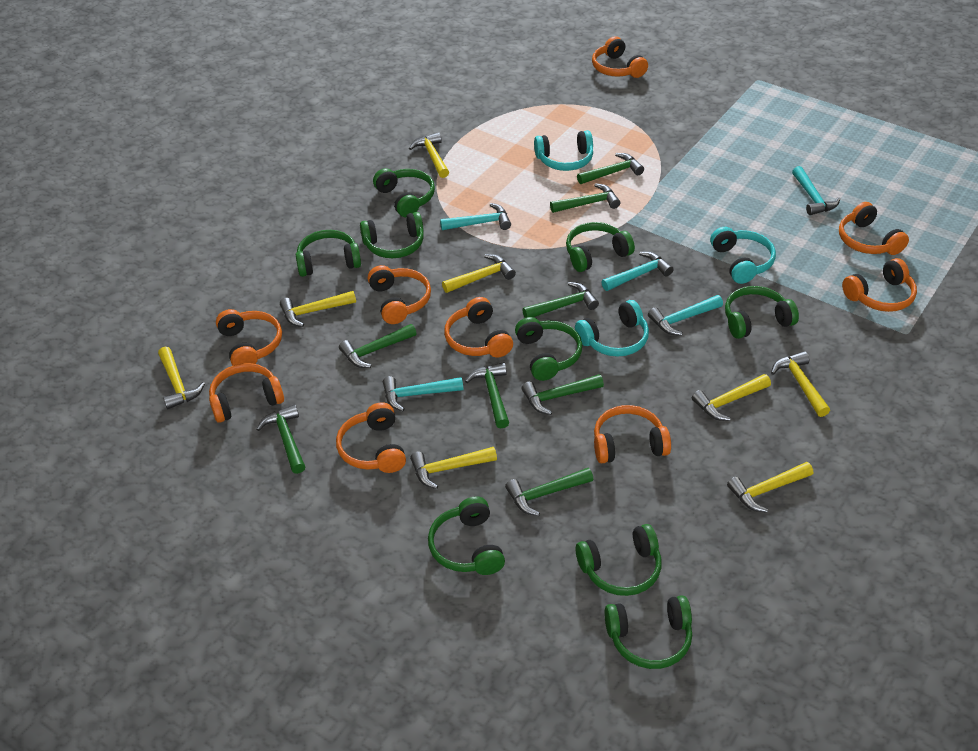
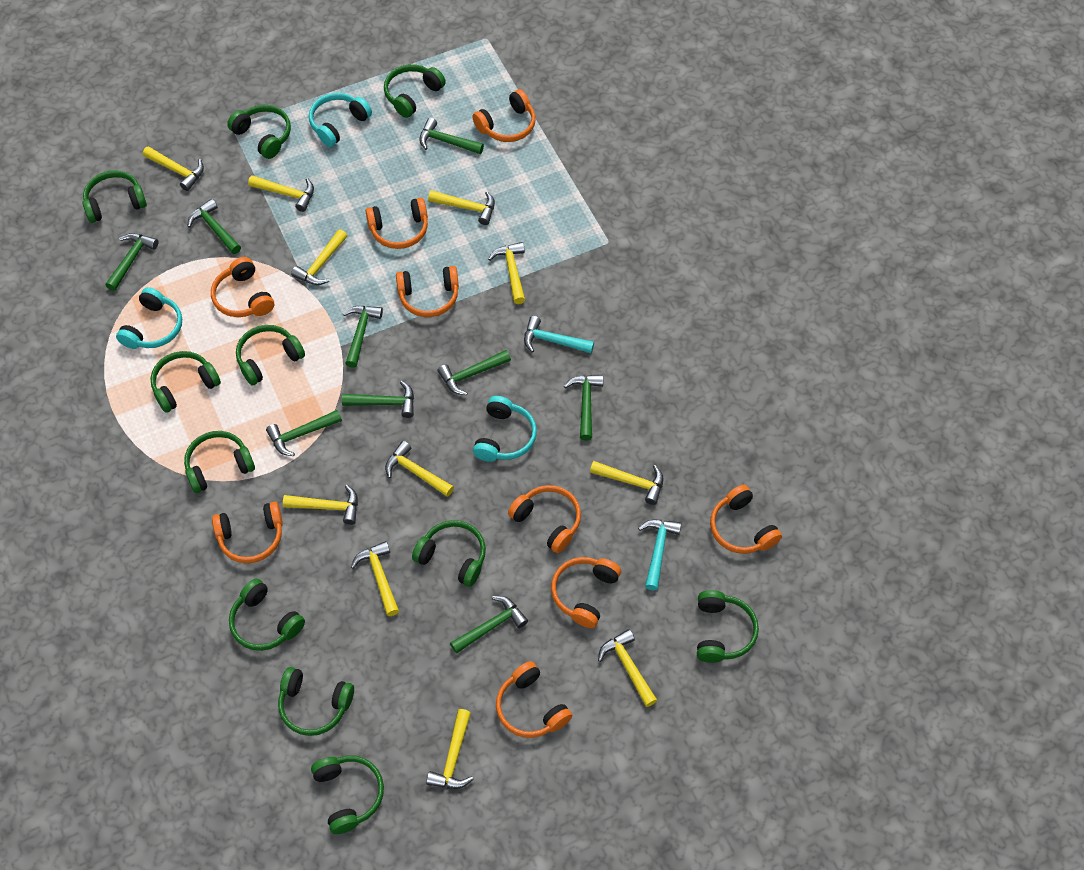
green hammer: 8 -> 9
green headphones: 9 -> 11
turquoise hammer: 5 -> 2
yellow hammer: 8 -> 11

